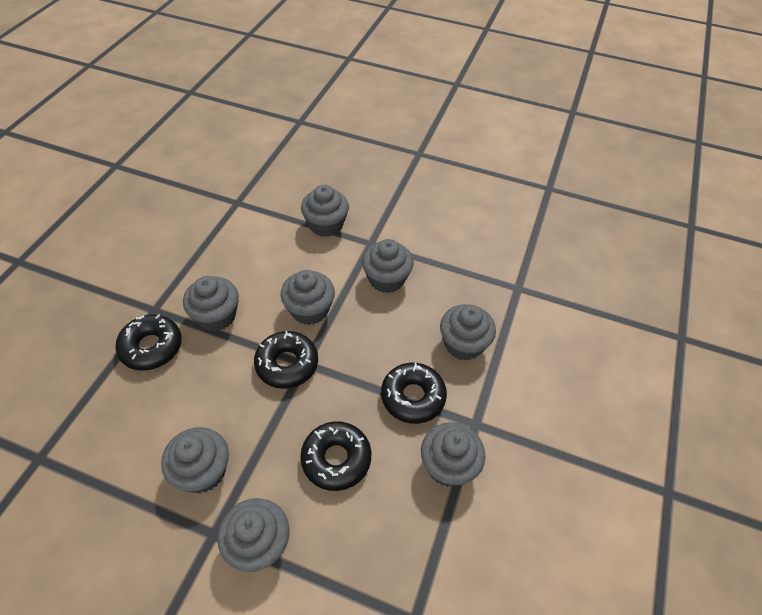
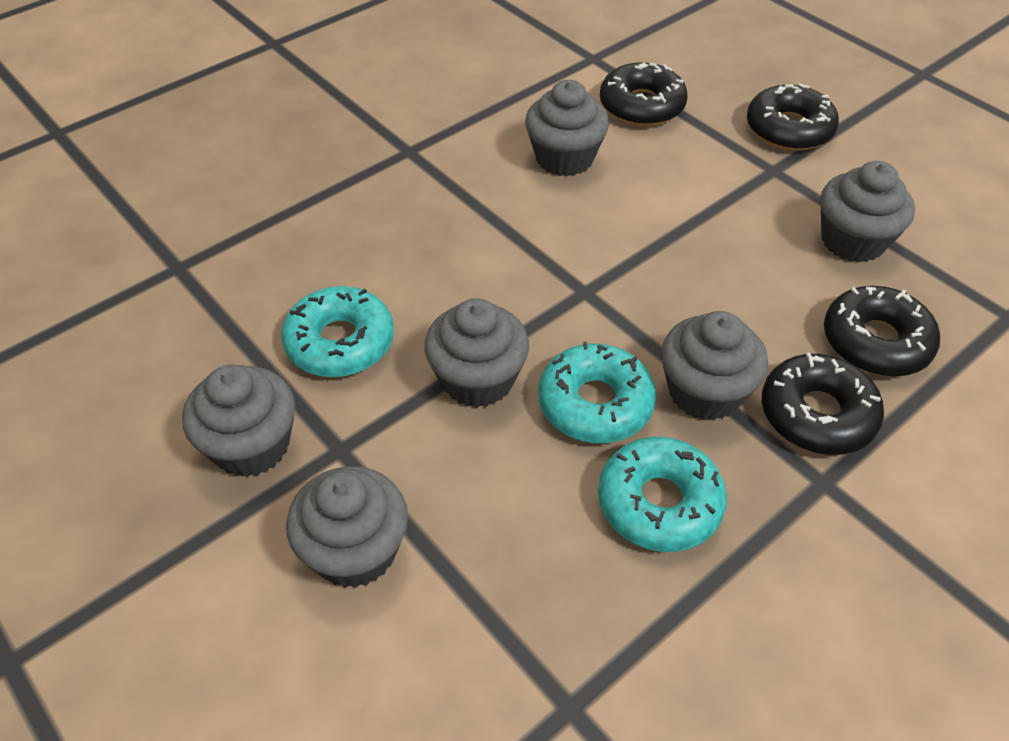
grey cupcake: 8 -> 6
turquoise donut: 0 -> 3

